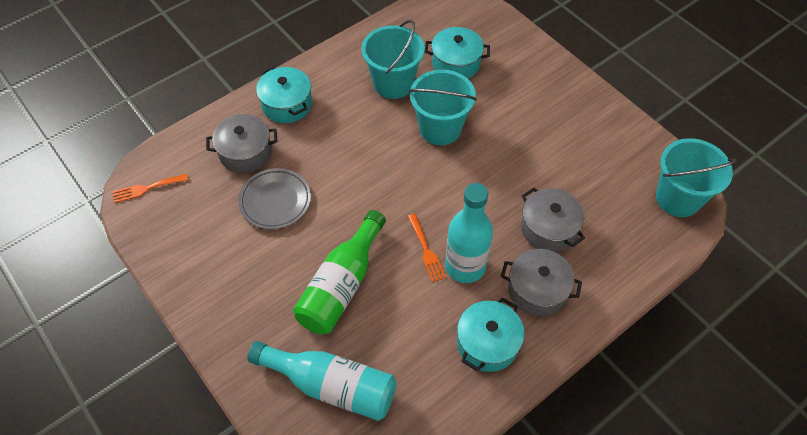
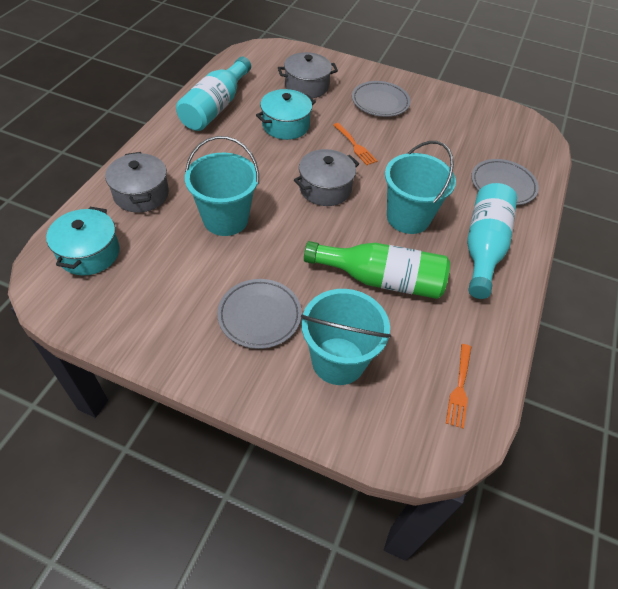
grey plate: 1 -> 3
turquoise pot: 3 -> 2

